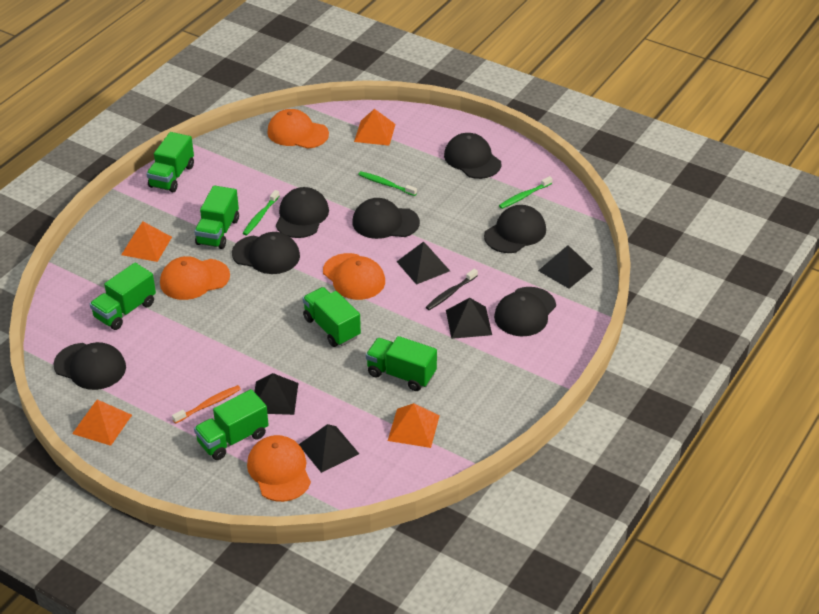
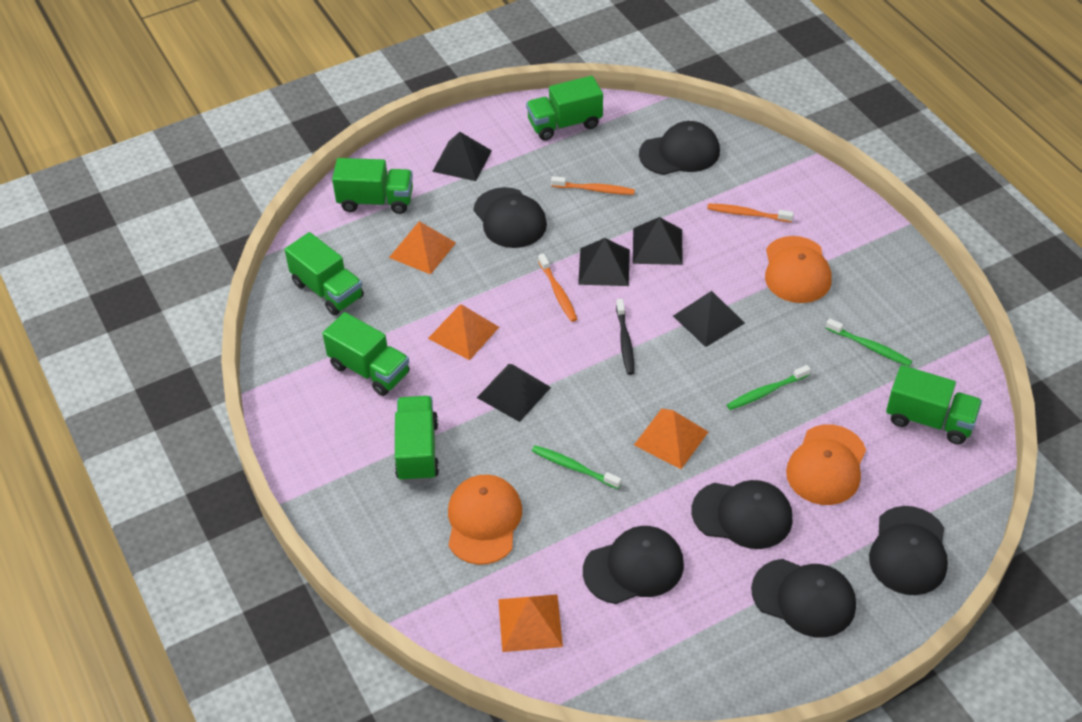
black cap: 7 -> 6
orange cap: 4 -> 3
orange toothbrush: 1 -> 3

